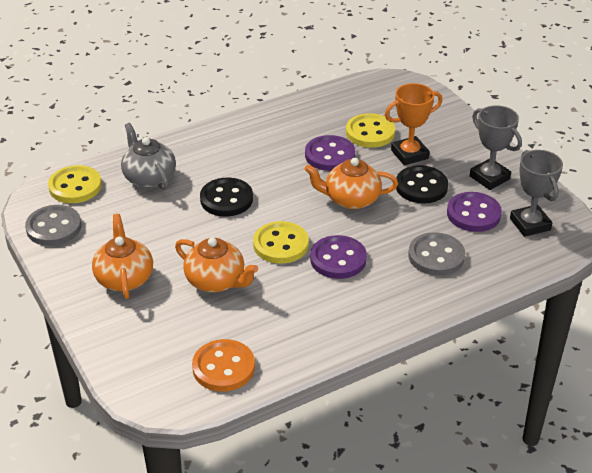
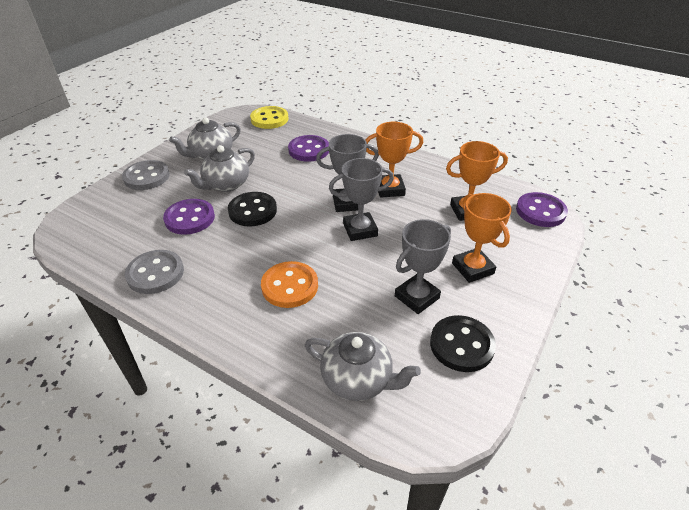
grey teapot: 1 -> 3
grey trophy: 2 -> 3
orange teapot: 3 -> 0
orange trophy: 1 -> 3
yellow button: 3 -> 1

